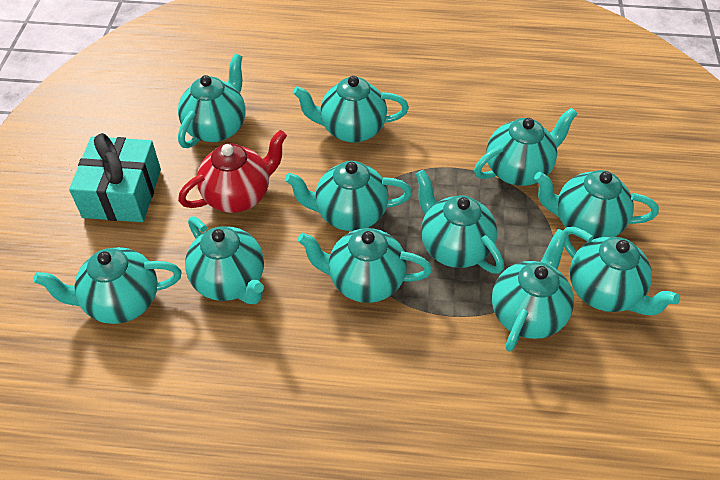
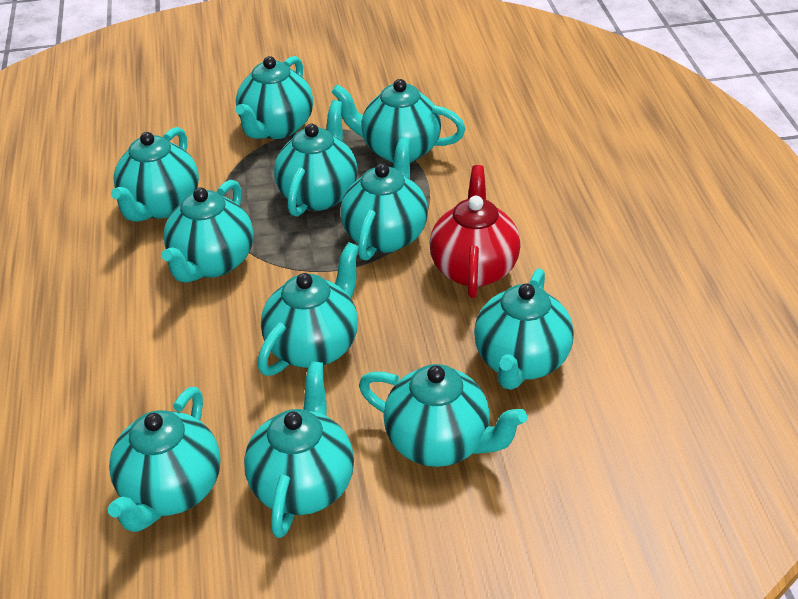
turquoise gift: 1 -> 0

